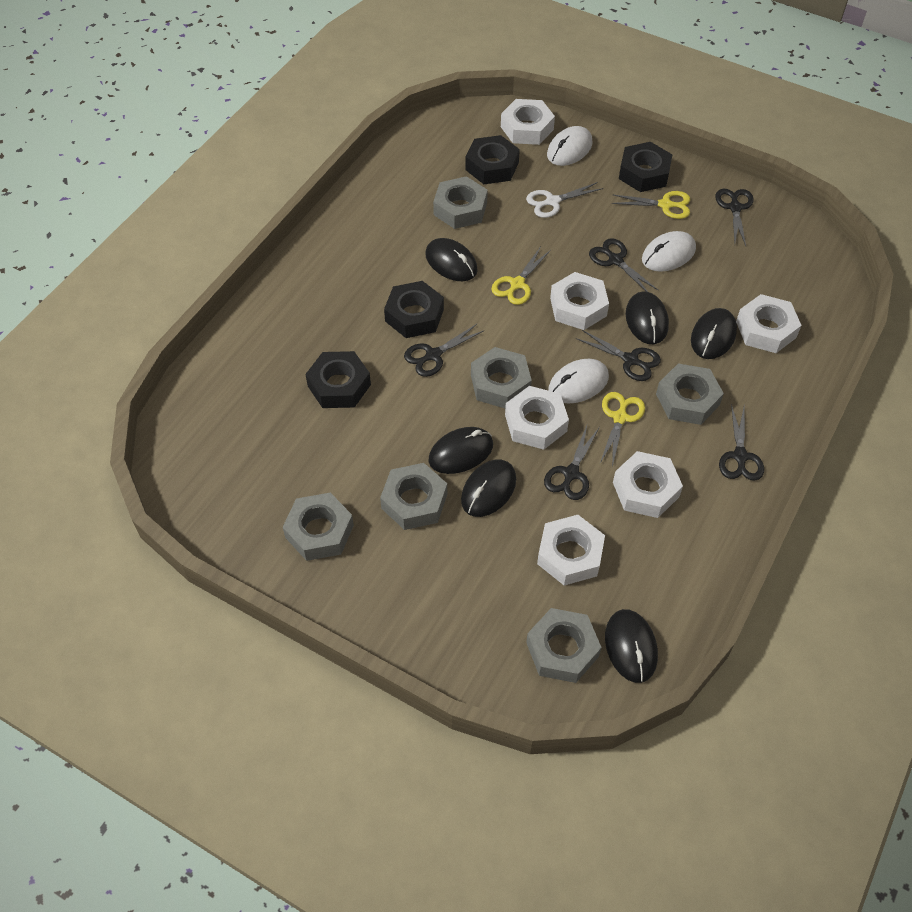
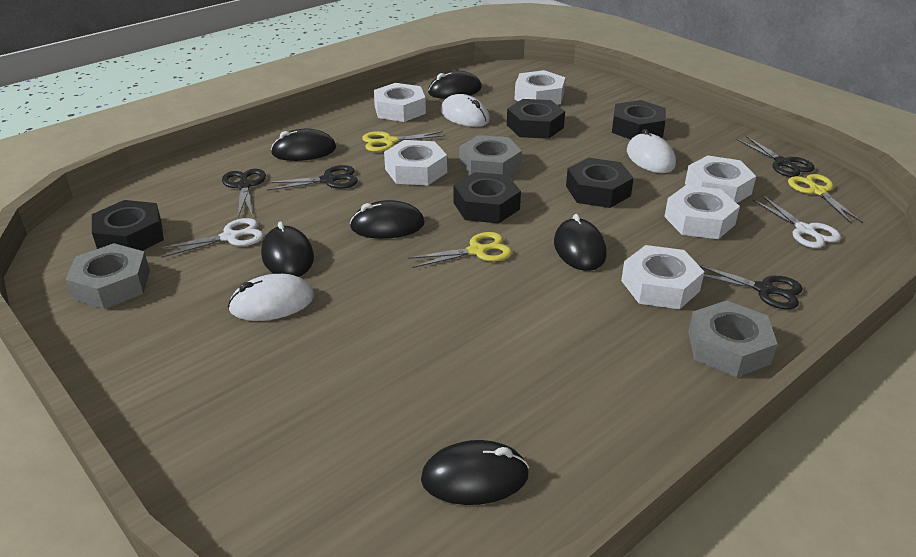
black nut: 4 -> 5
black scissors: 6 -> 4
grey nut: 6 -> 3
white scissors: 1 -> 2

